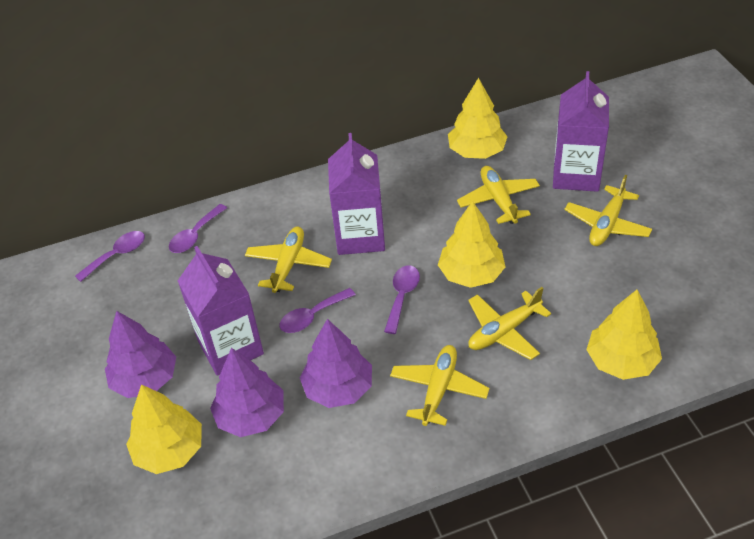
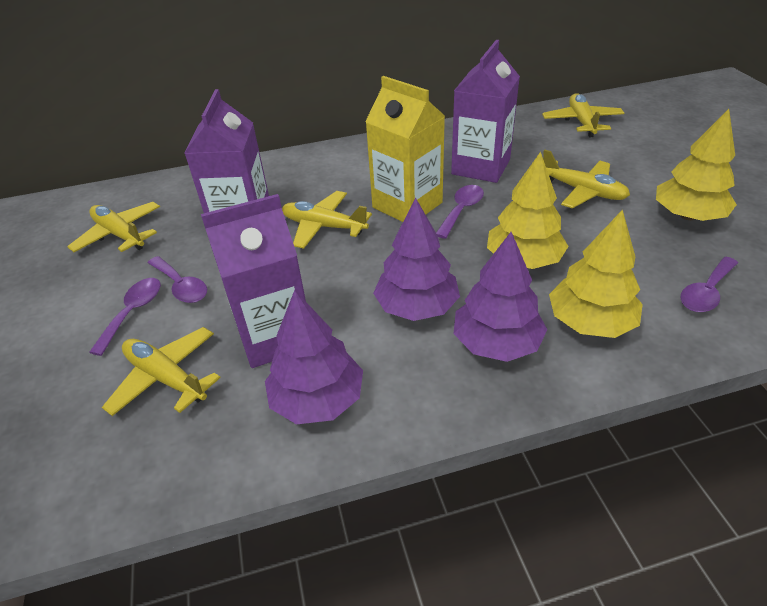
yellow carton: 0 -> 1
yellow tree: 4 -> 3

